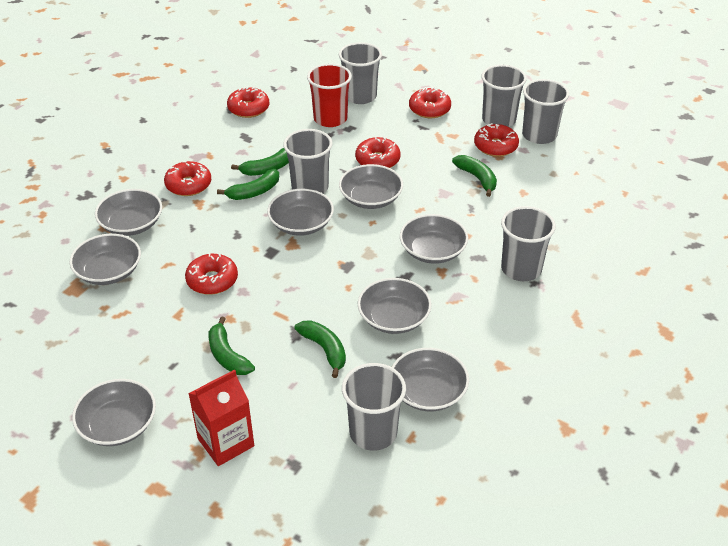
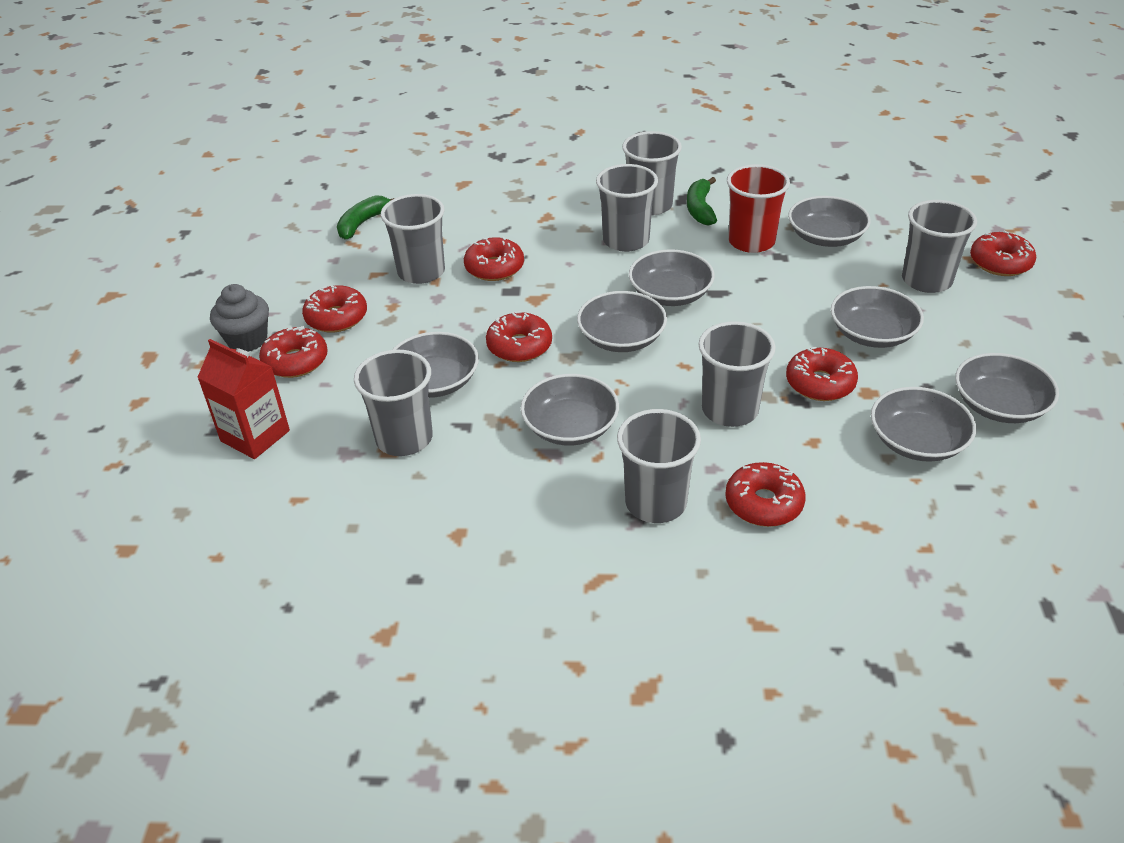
green banana: 5 -> 2
grey cup: 6 -> 7
grey cupcake: 0 -> 1
red donut: 6 -> 7

